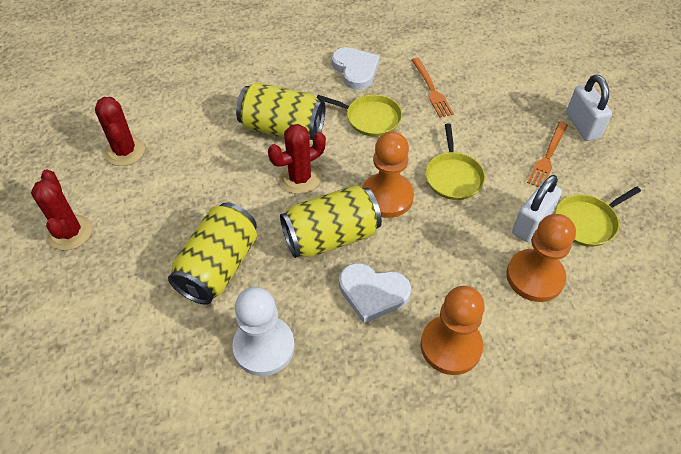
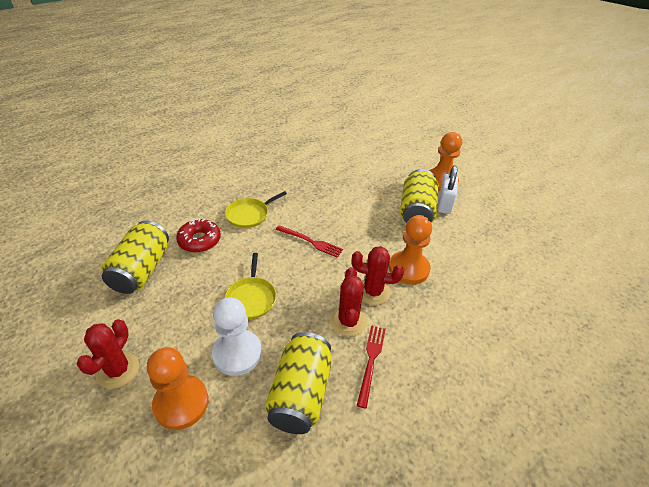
orange fork: 2 -> 0
red donut: 0 -> 1
red fork: 0 -> 2
white heart: 2 -> 0
white padlock: 2 -> 1
yellow pan: 3 -> 2

